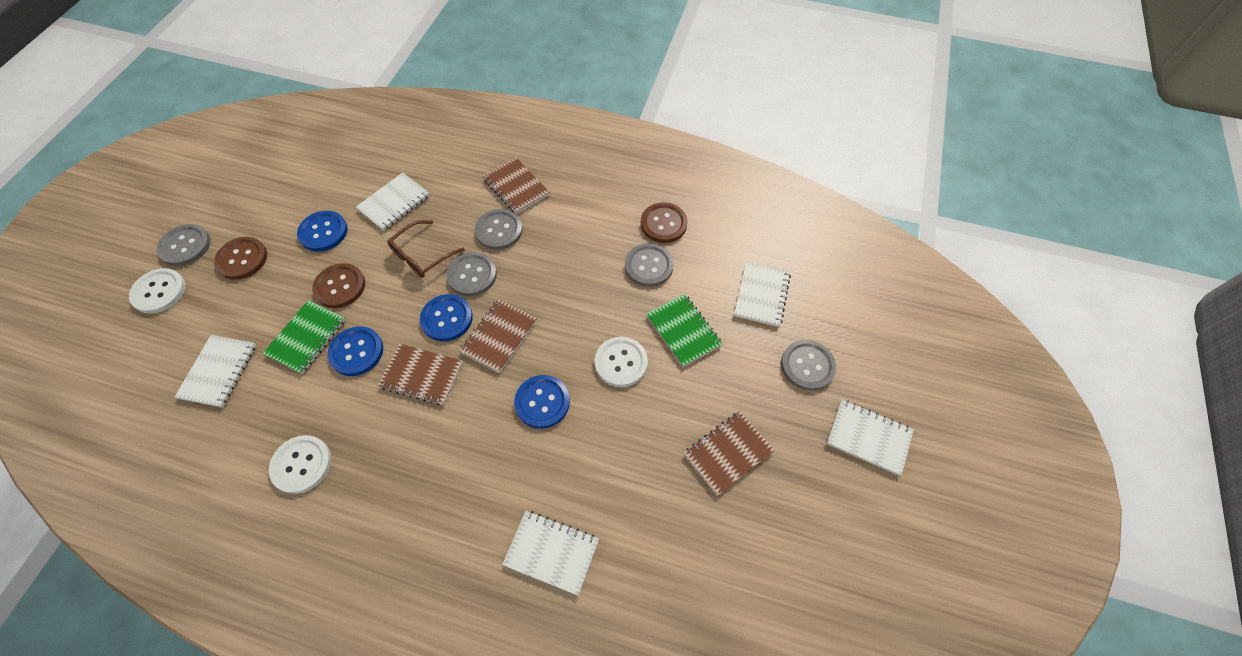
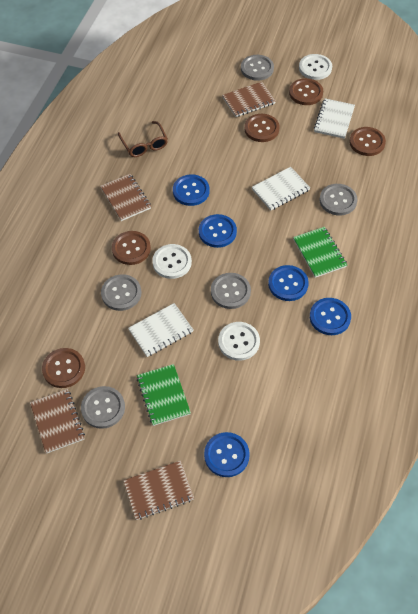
blue button: 4 -> 5
brown button: 3 -> 5
white notebook: 5 -> 3

